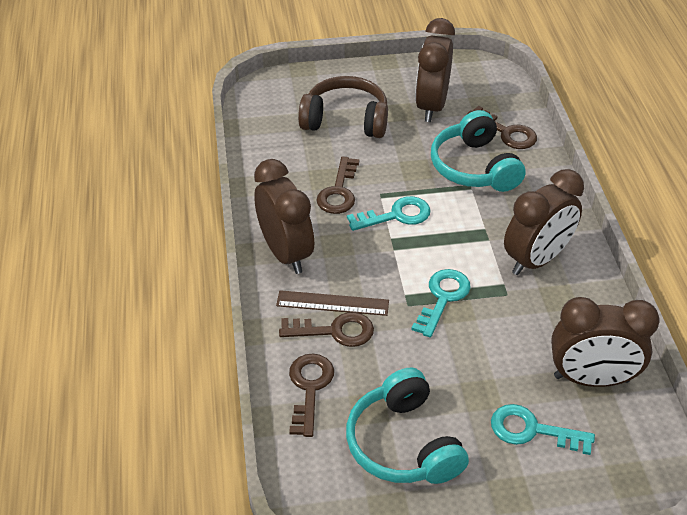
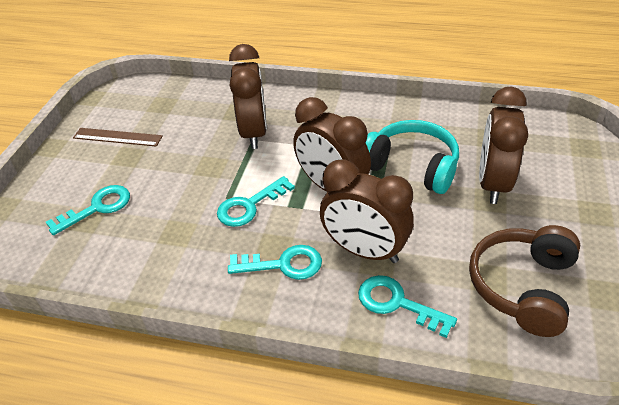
brown key: 4 -> 0
turquoise headphones: 2 -> 1
turquoise key: 3 -> 4

